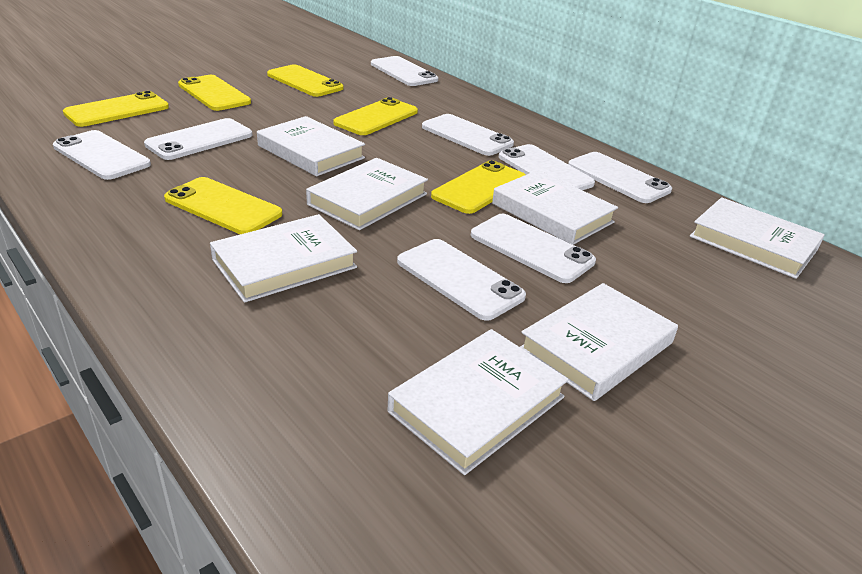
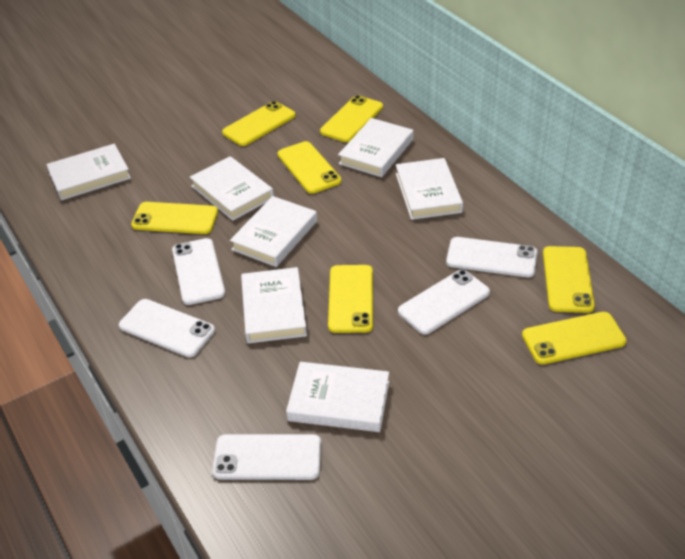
white phone: 8 -> 5
yellow phone: 6 -> 7

